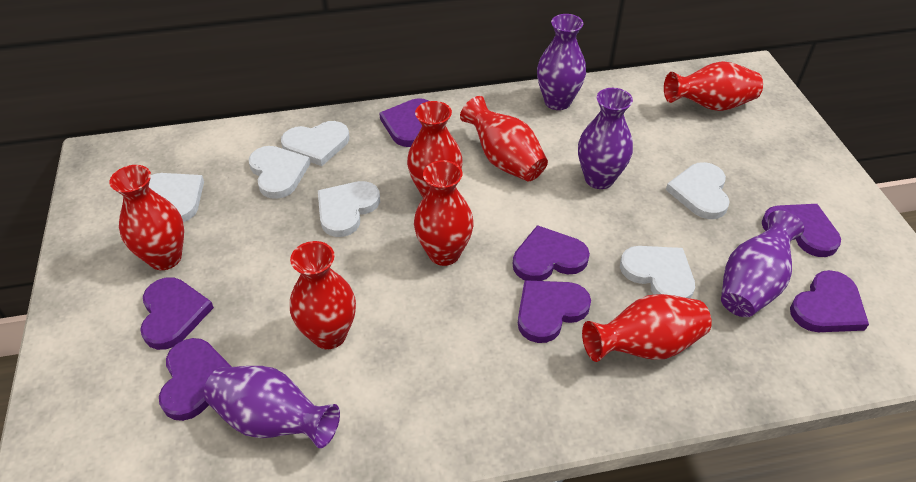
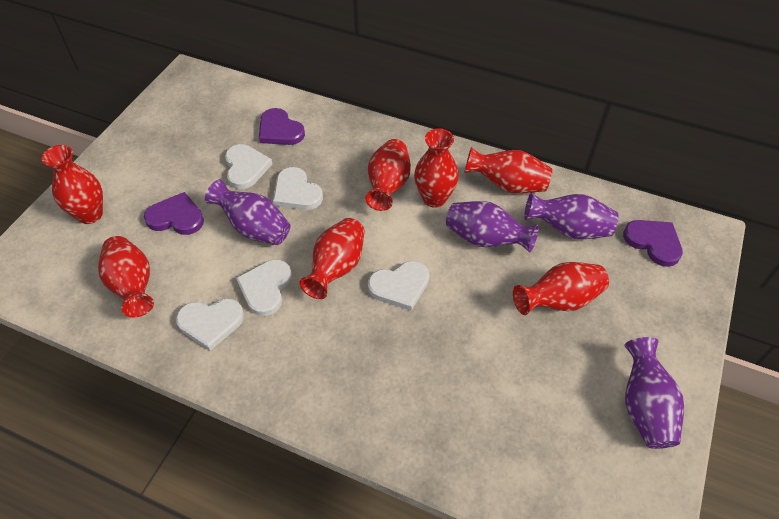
purple heart: 7 -> 3
white heart: 6 -> 5

